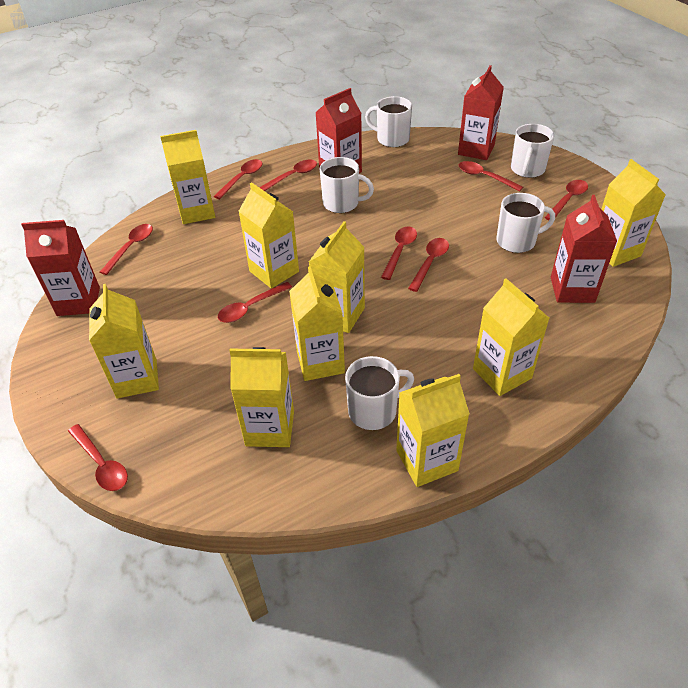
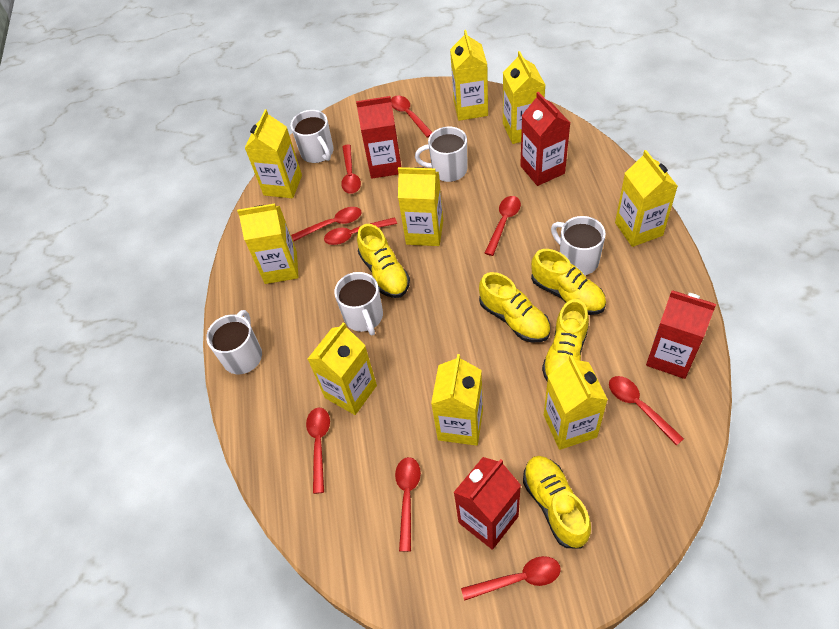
yellow shoe: 0 -> 5

